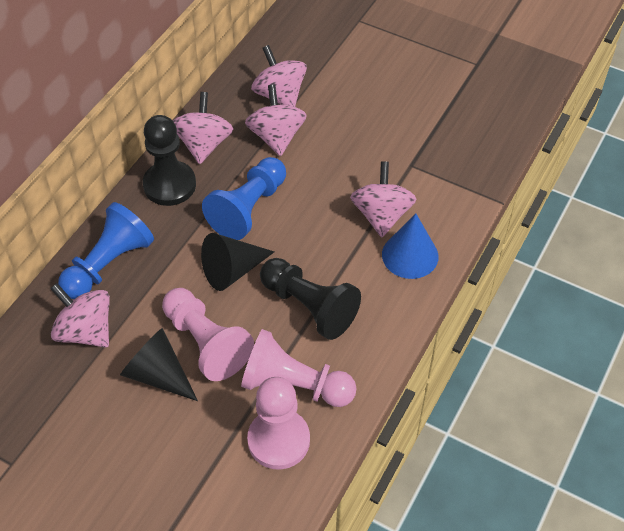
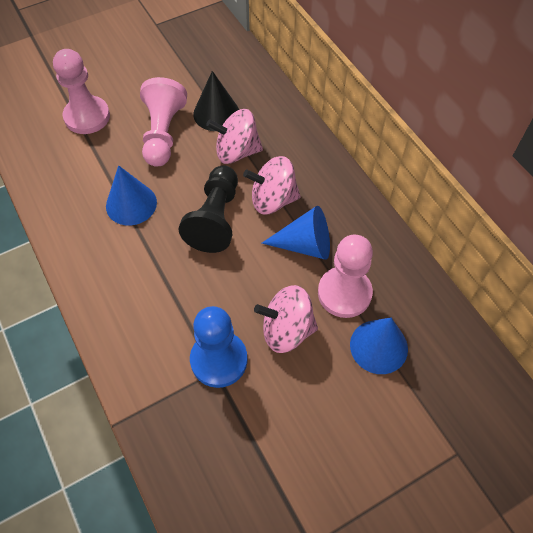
black cone: 2 -> 1
black pawn: 2 -> 1
blue cone: 1 -> 3
blue pawn: 2 -> 1
pink spinning top: 5 -> 3

